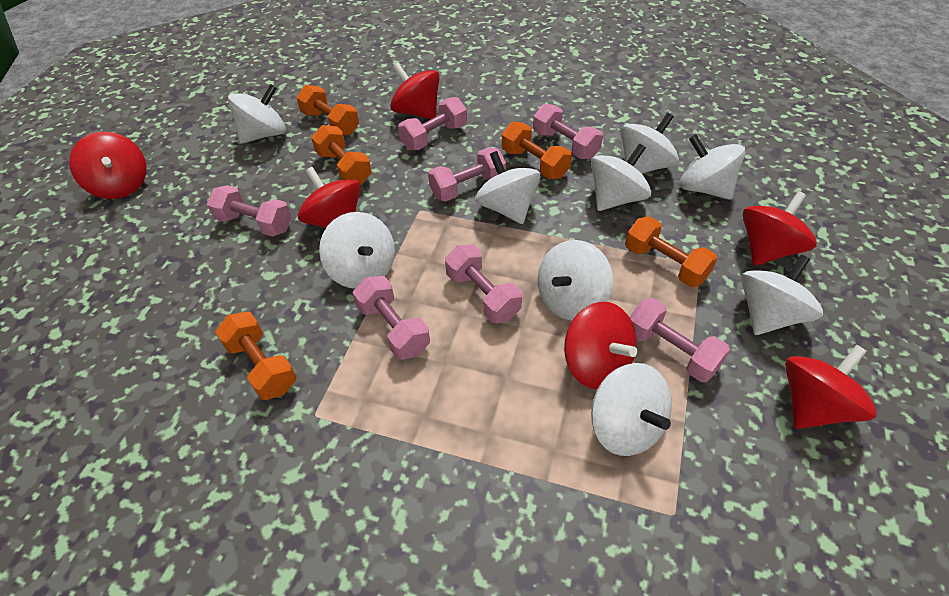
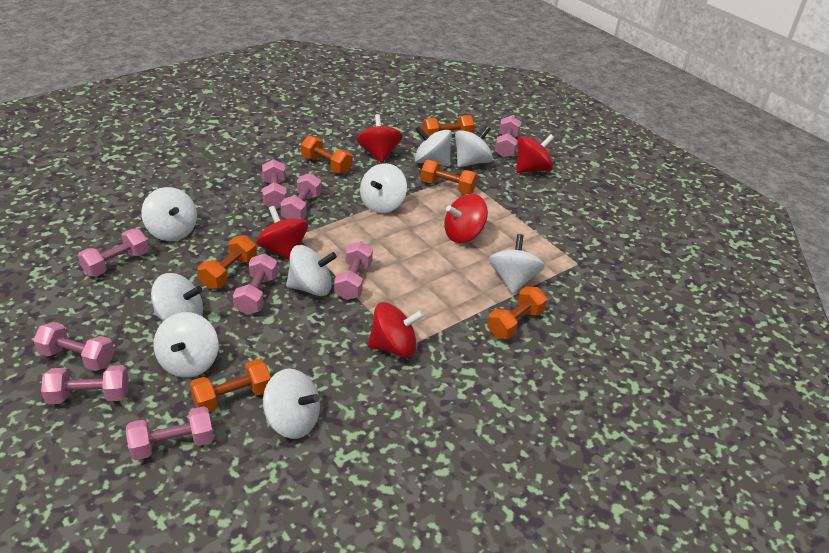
orange dumbbell: 5 -> 6
pink dumbbell: 7 -> 9
red spinning top: 6 -> 5

